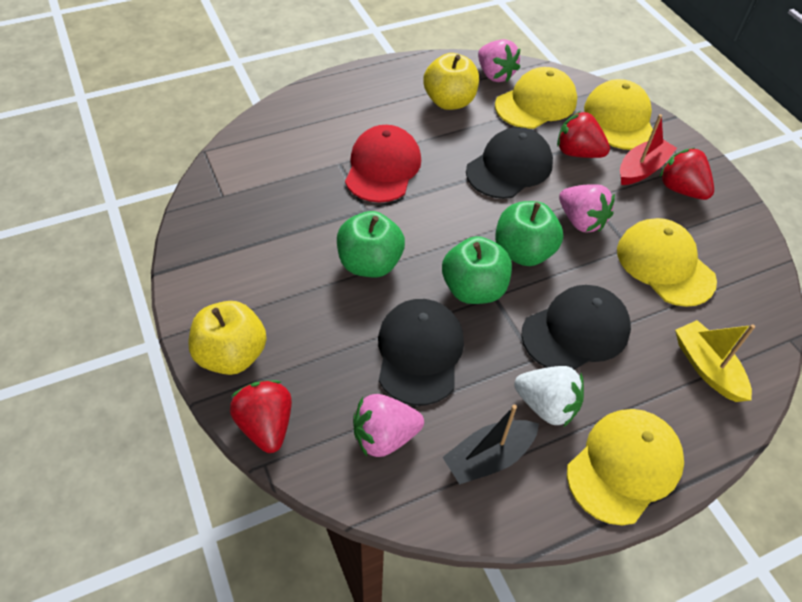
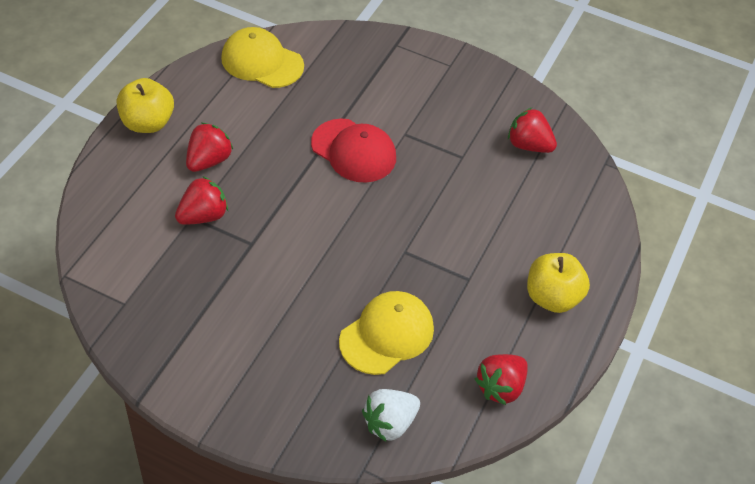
black boat: 1 -> 0
black cap: 3 -> 0
green apple: 3 -> 0
pink strawberry: 3 -> 0
red boat: 1 -> 0
red strawberry: 3 -> 4
yellow boat: 1 -> 0
yellow cap: 4 -> 2

